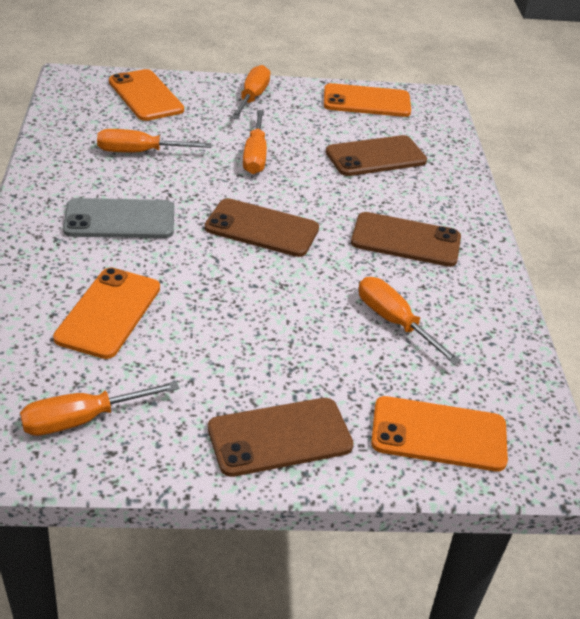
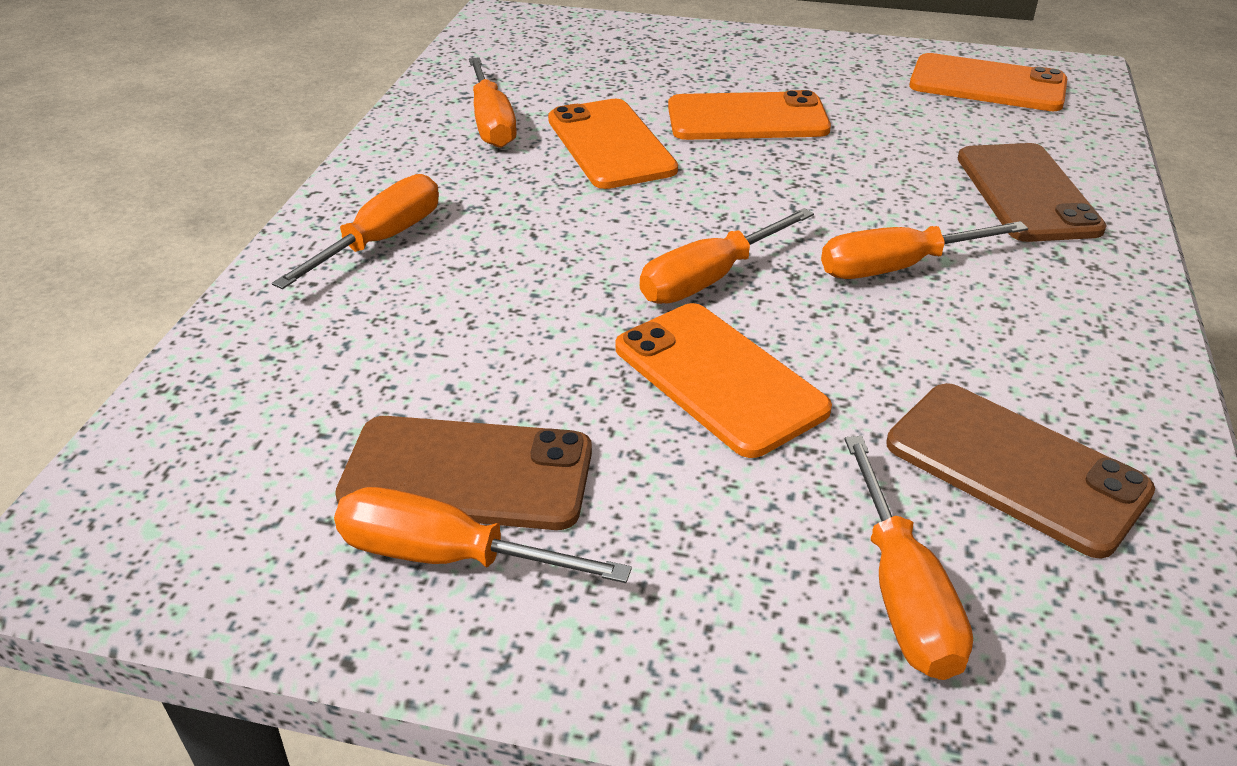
brown phone: 4 -> 3
grey phone: 1 -> 0
orange screwdriver: 5 -> 6

